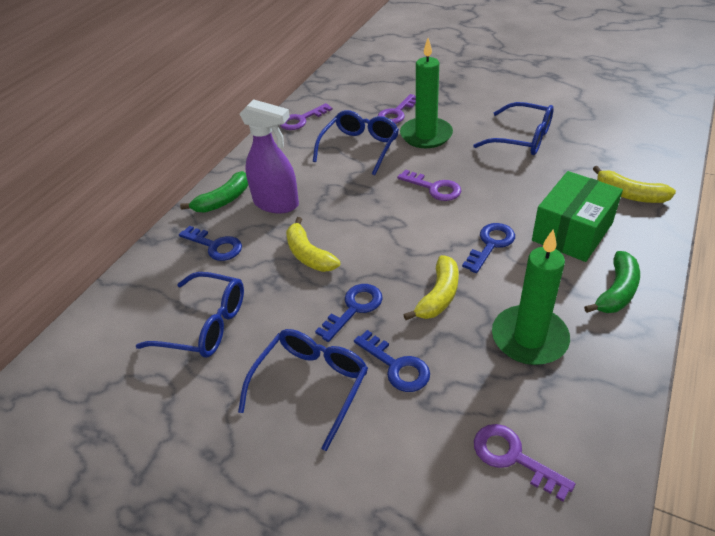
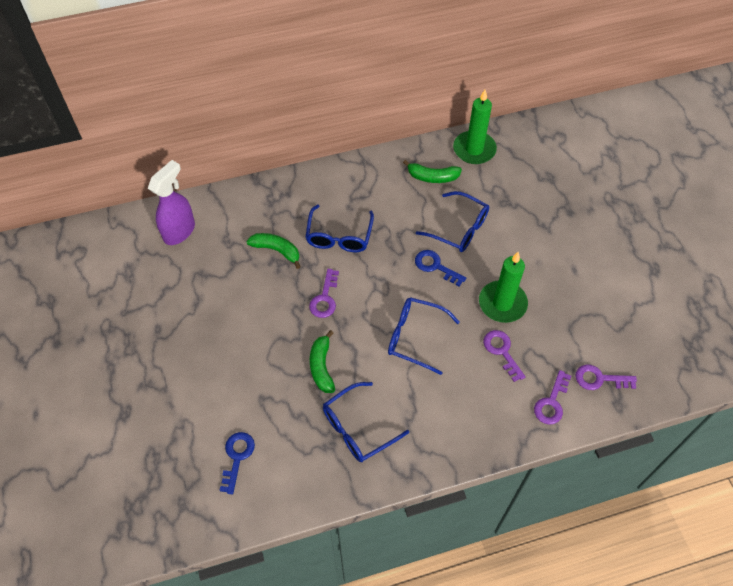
blue key: 4 -> 2
green banana: 2 -> 3
green box: 1 -> 0
yellow banana: 3 -> 0

